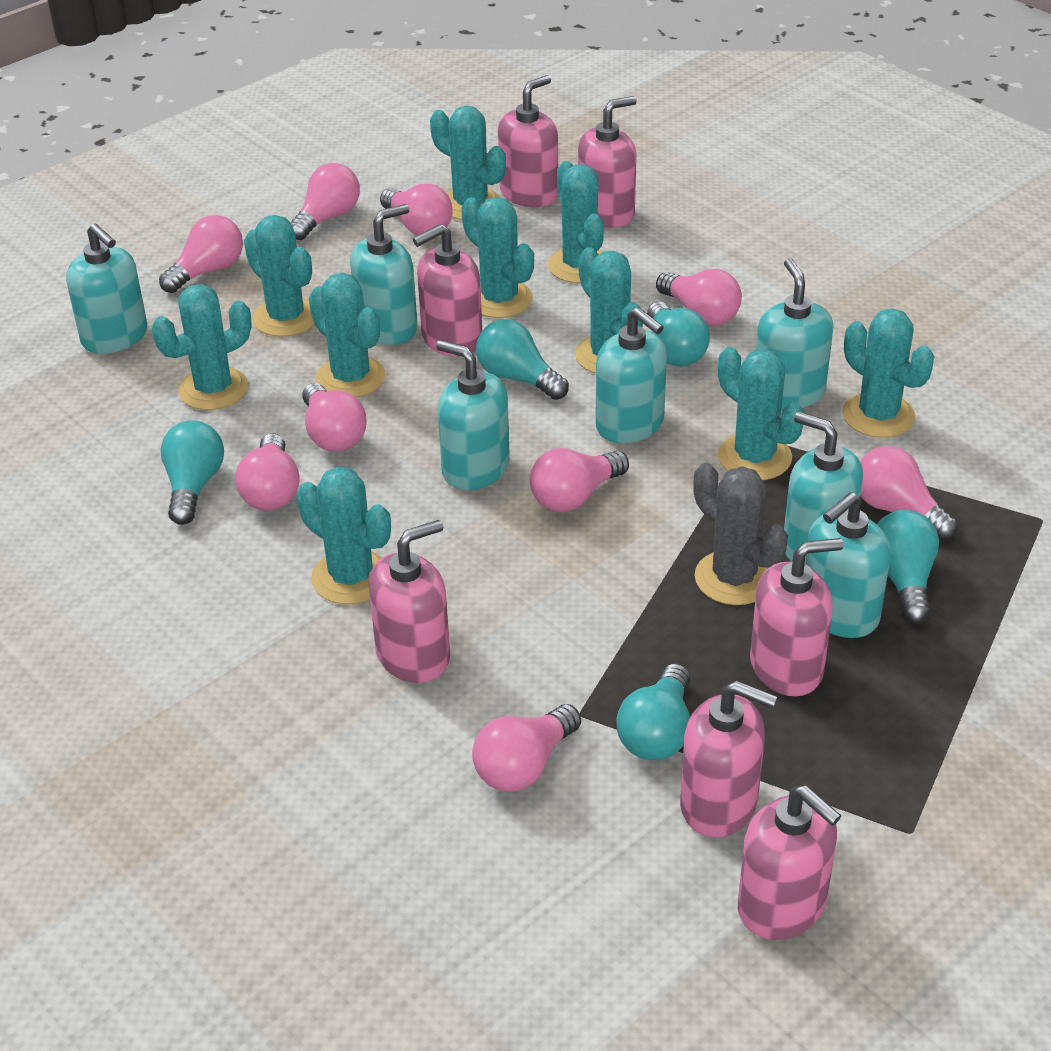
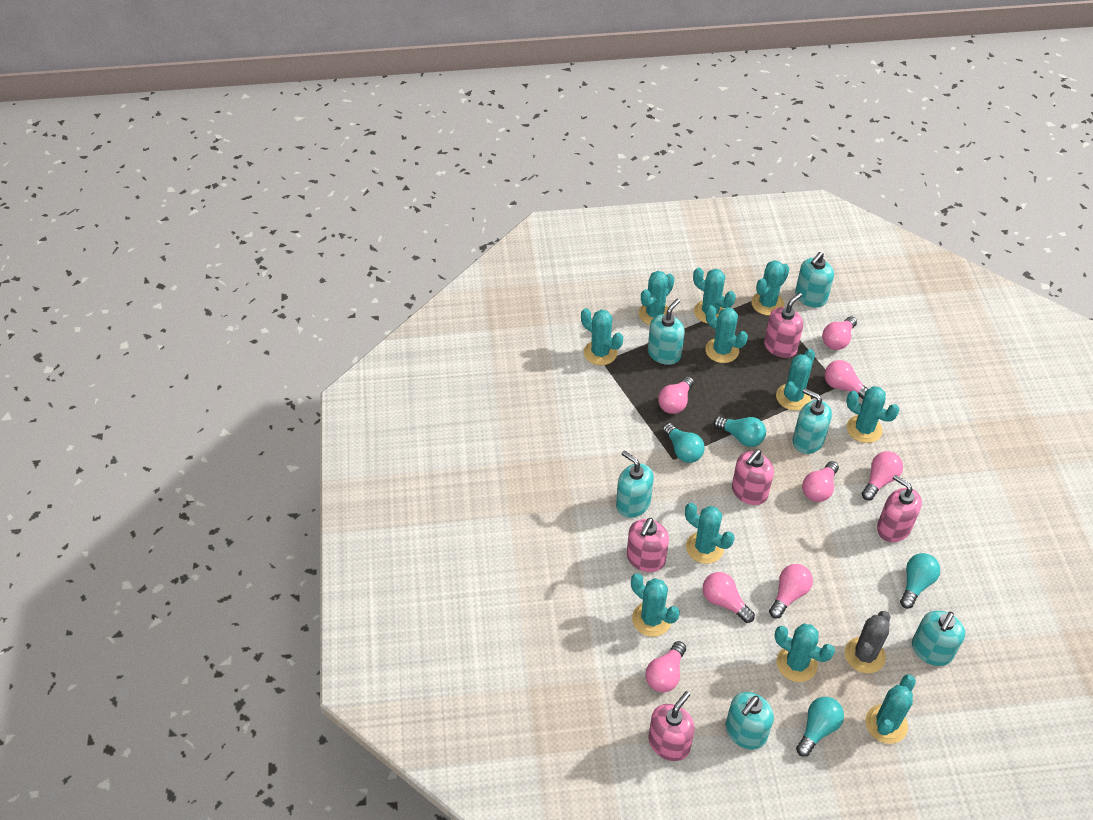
pink light bulb: 9 -> 8
pink soap dispenser: 7 -> 5
turquoise cactus: 10 -> 11
turquoise light bulb: 5 -> 4
turquoise soap dispenser: 7 -> 6

